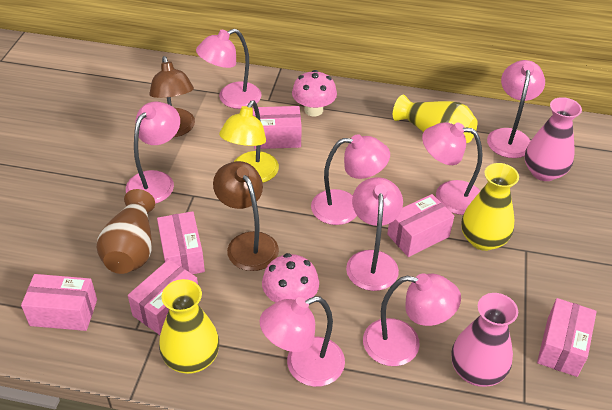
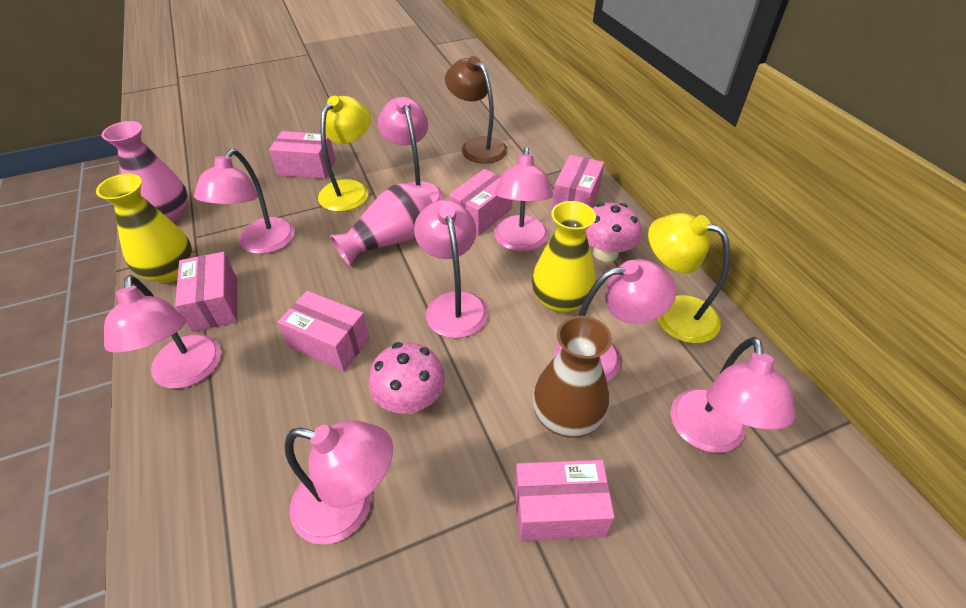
brown lamp: 2 -> 1
yellow lamp: 1 -> 2
yellow vase: 3 -> 2

